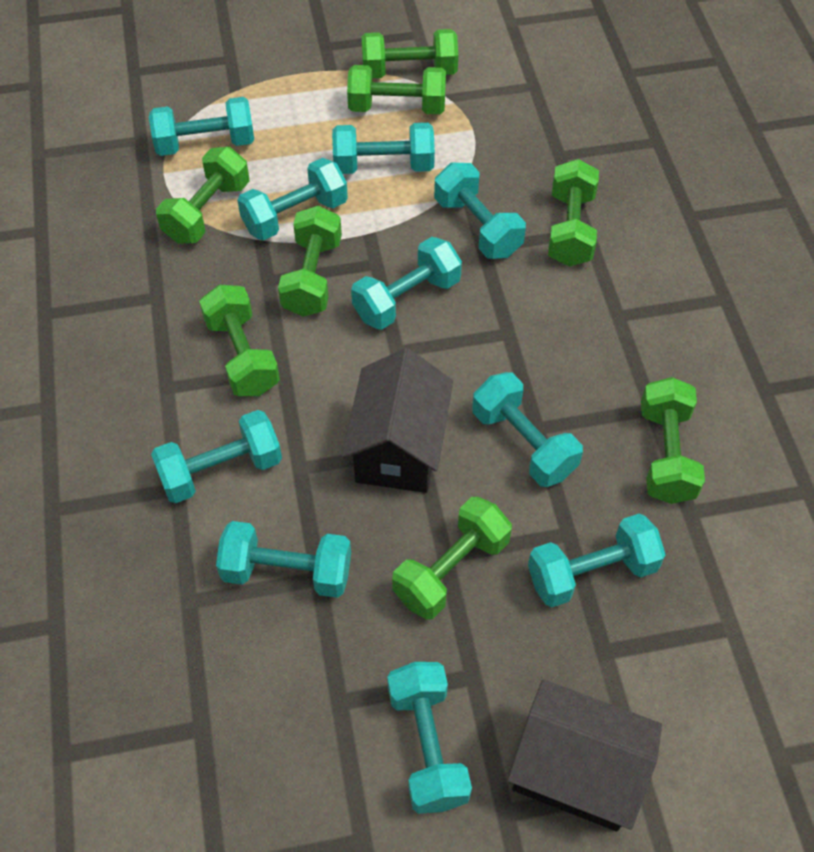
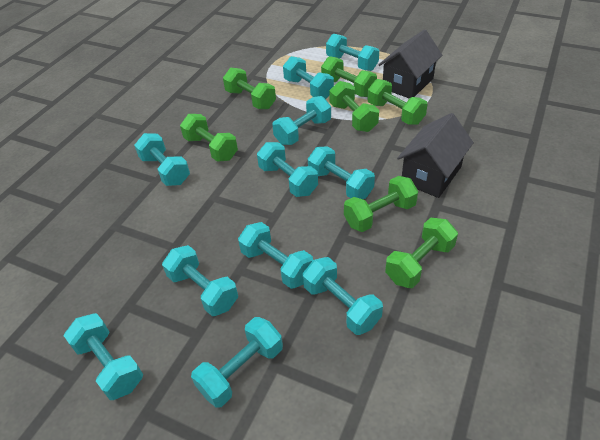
green dumbbell: 8 -> 7
turquoise dumbbell: 10 -> 11

